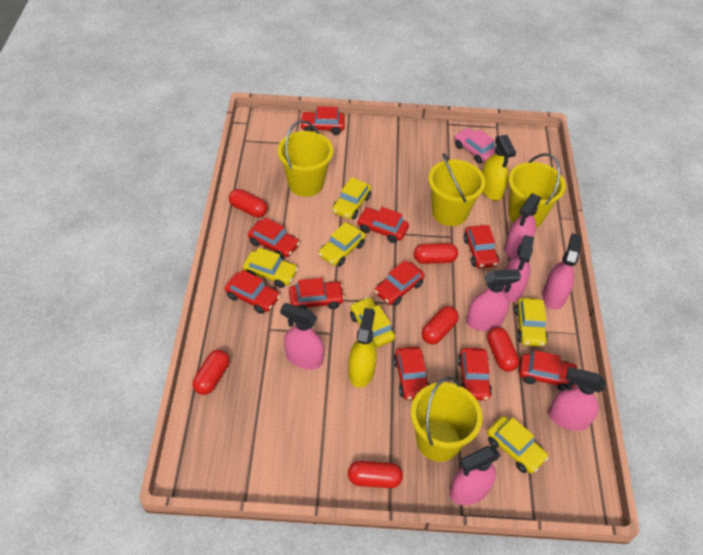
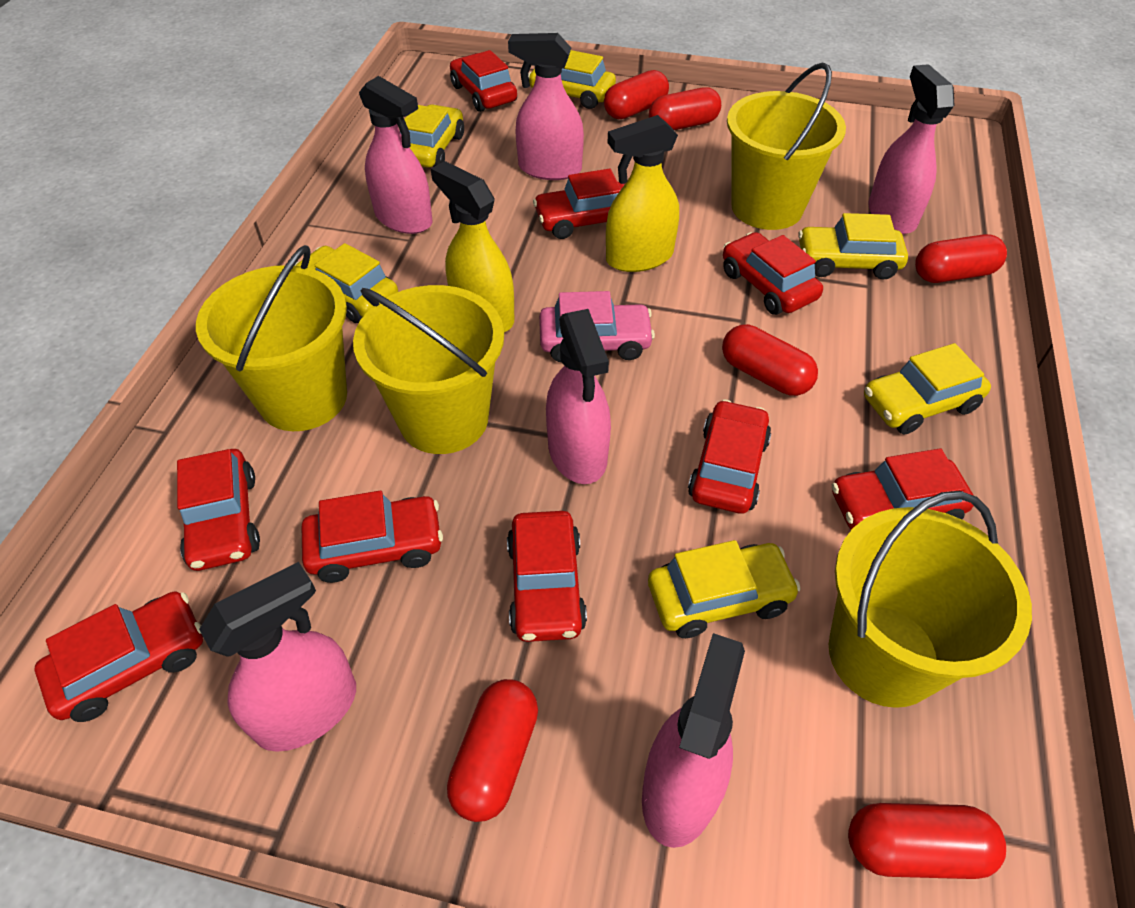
pink spray bottle: 7 -> 6
red car: 10 -> 9

